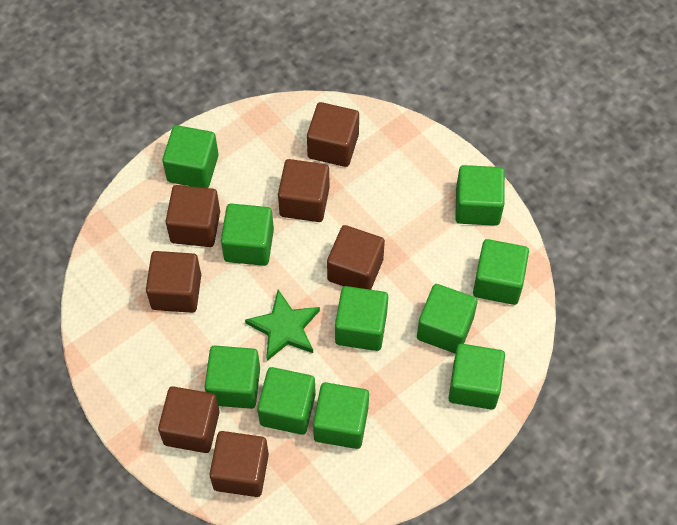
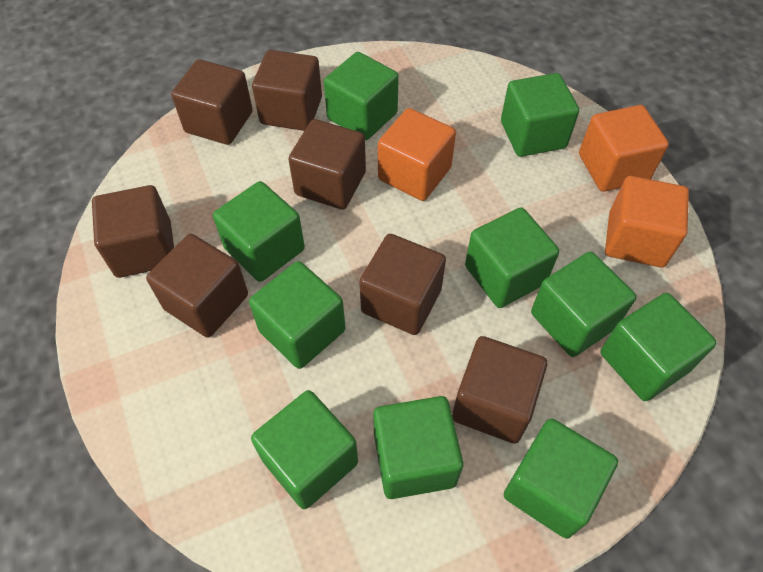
green star: 1 -> 0
orange cube: 0 -> 3

